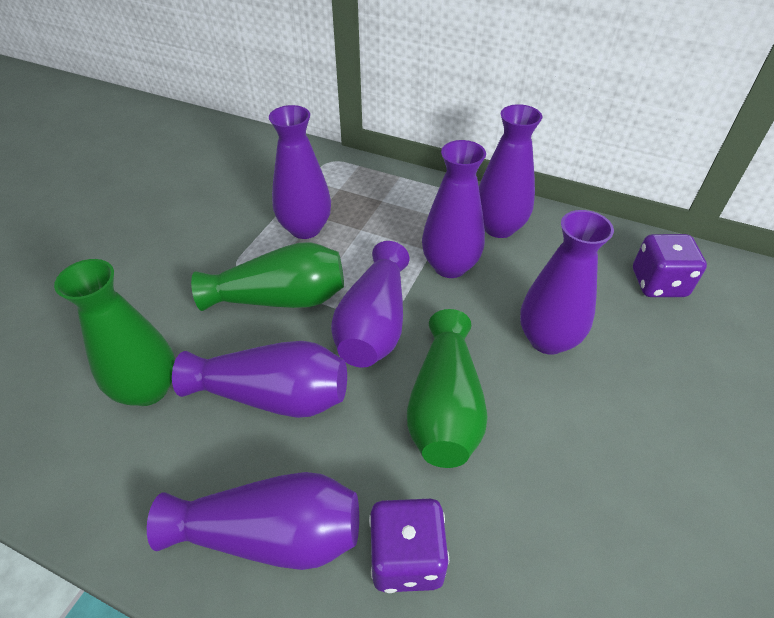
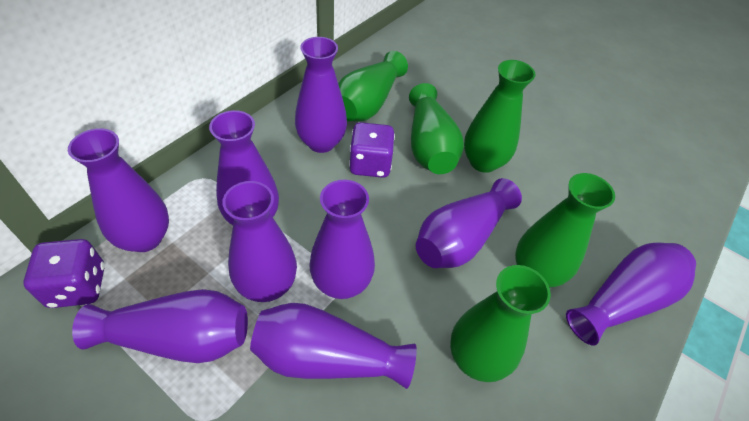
green vase: 3 -> 5
purple vase: 7 -> 9

